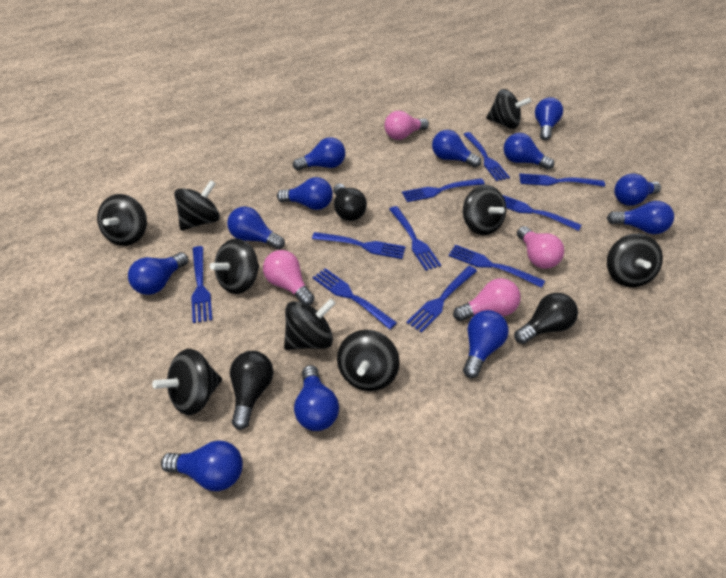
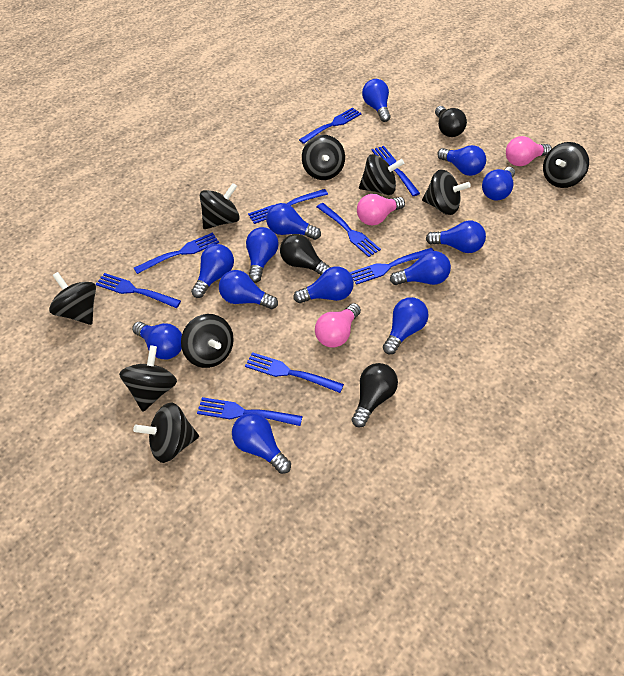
blue fork: 10 -> 9
blue light bulb: 12 -> 13
pink light bulb: 4 -> 3

